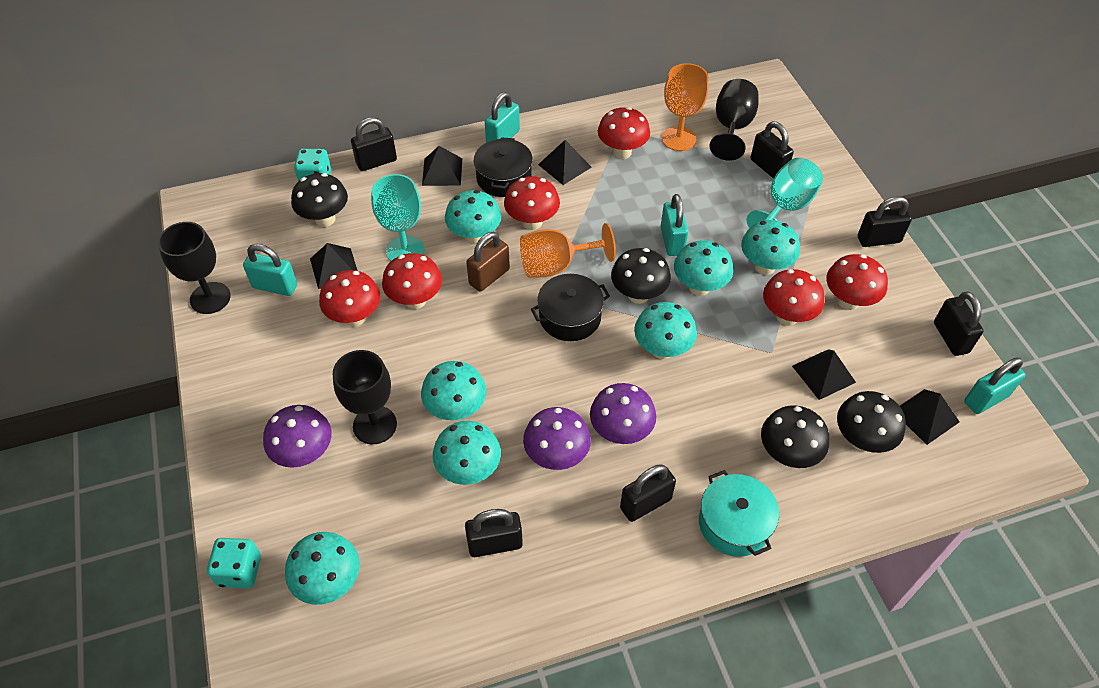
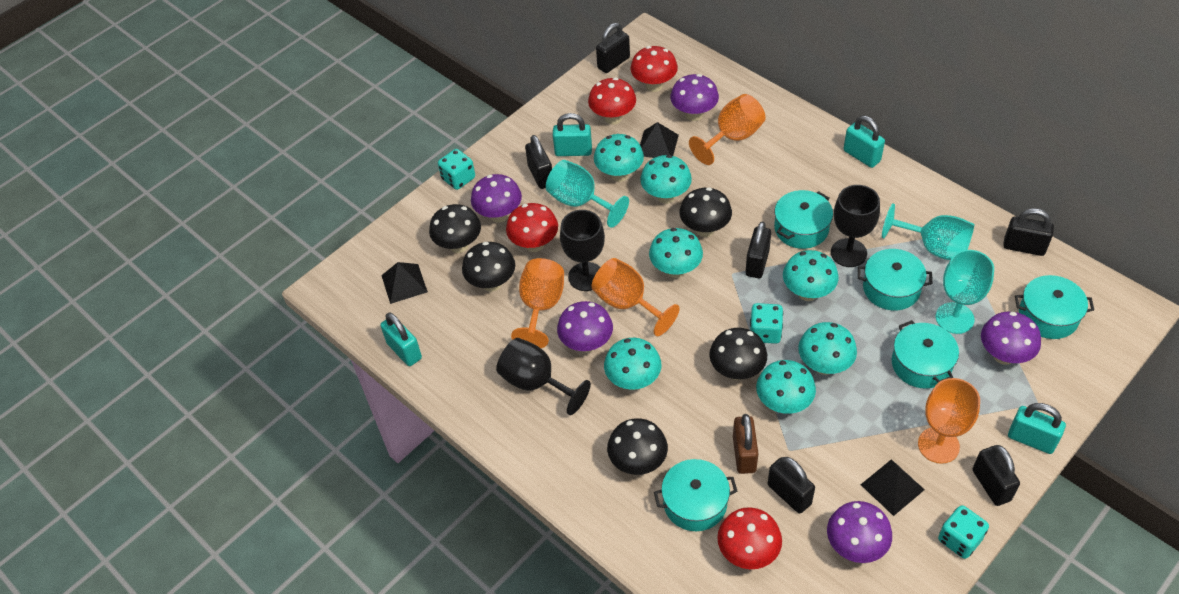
black mushroom: 4 -> 5
black pot: 2 -> 0
black pyramid: 5 -> 3
orange goblet: 2 -> 4
purple mushroom: 3 -> 5
red mushroom: 6 -> 4
turquoise dice: 2 -> 3
turquoise goblet: 2 -> 3
turquoise pot: 1 -> 5

